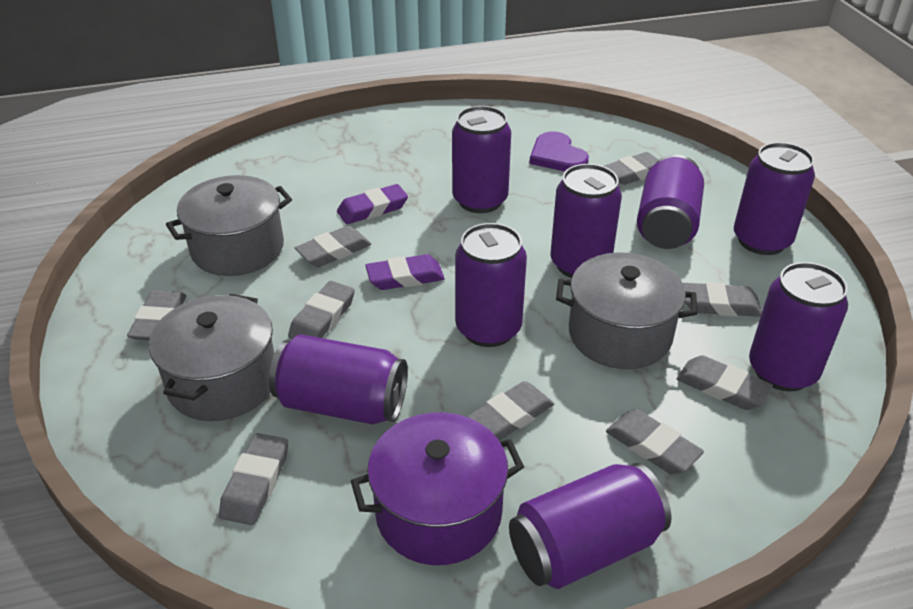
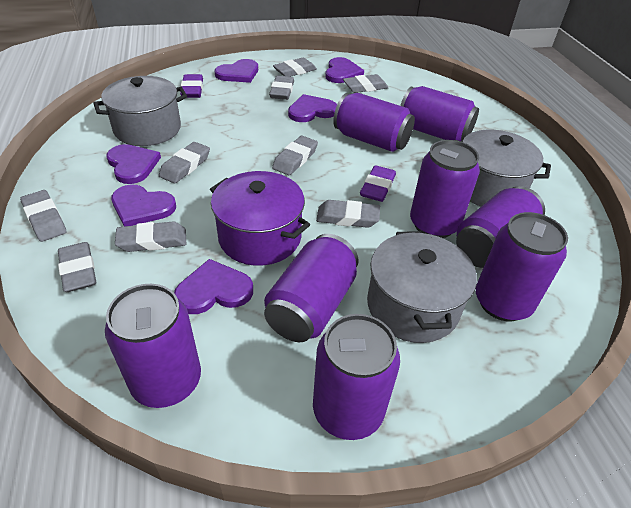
purple heart: 1 -> 6

